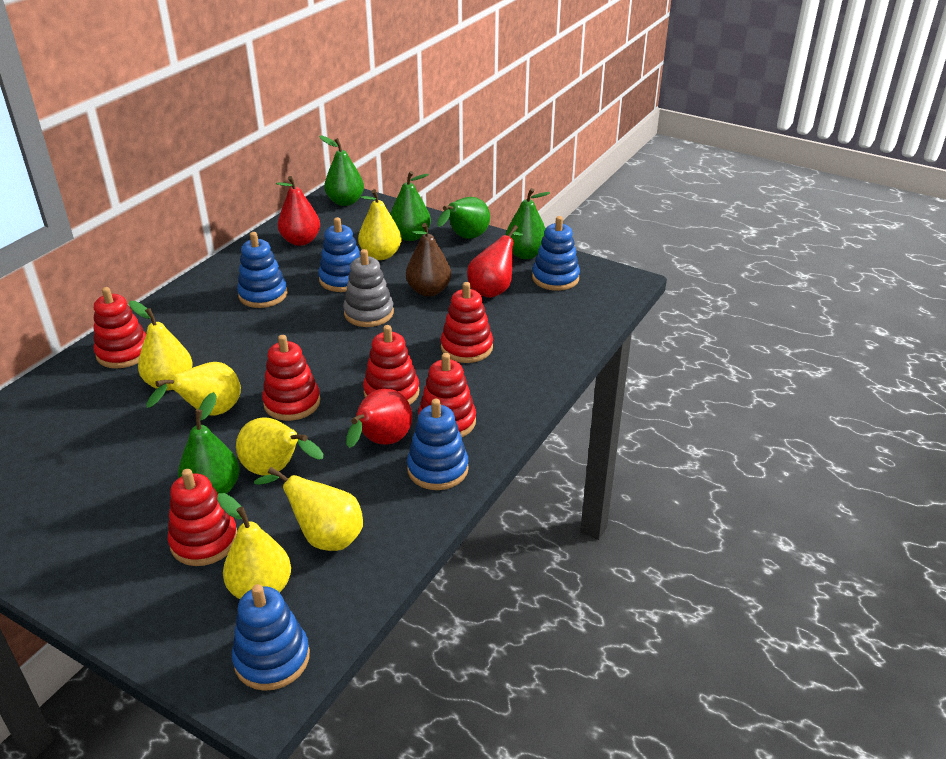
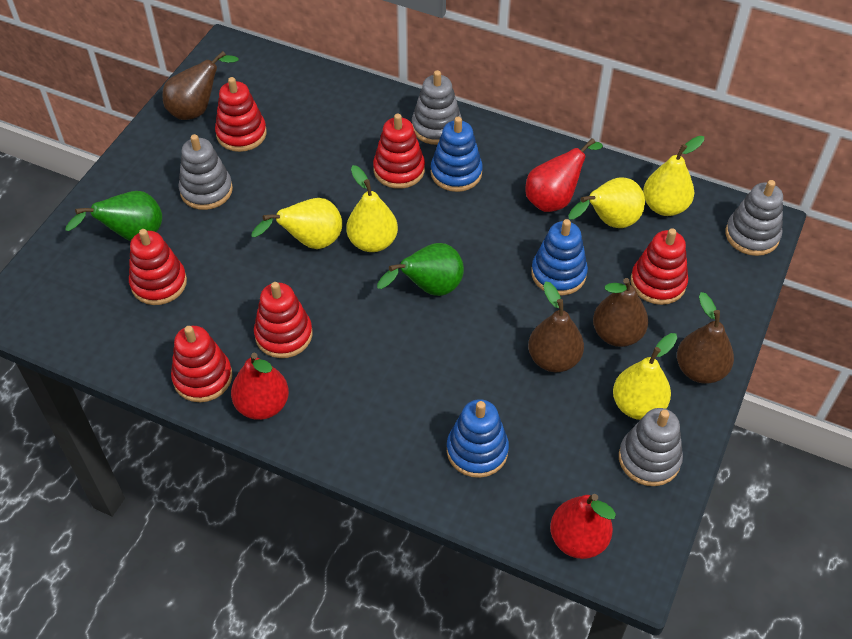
blue stacking toy: 5 -> 3
brown pear: 1 -> 4
green pear: 5 -> 2
grey stacking toy: 1 -> 4
yellow pear: 6 -> 5

